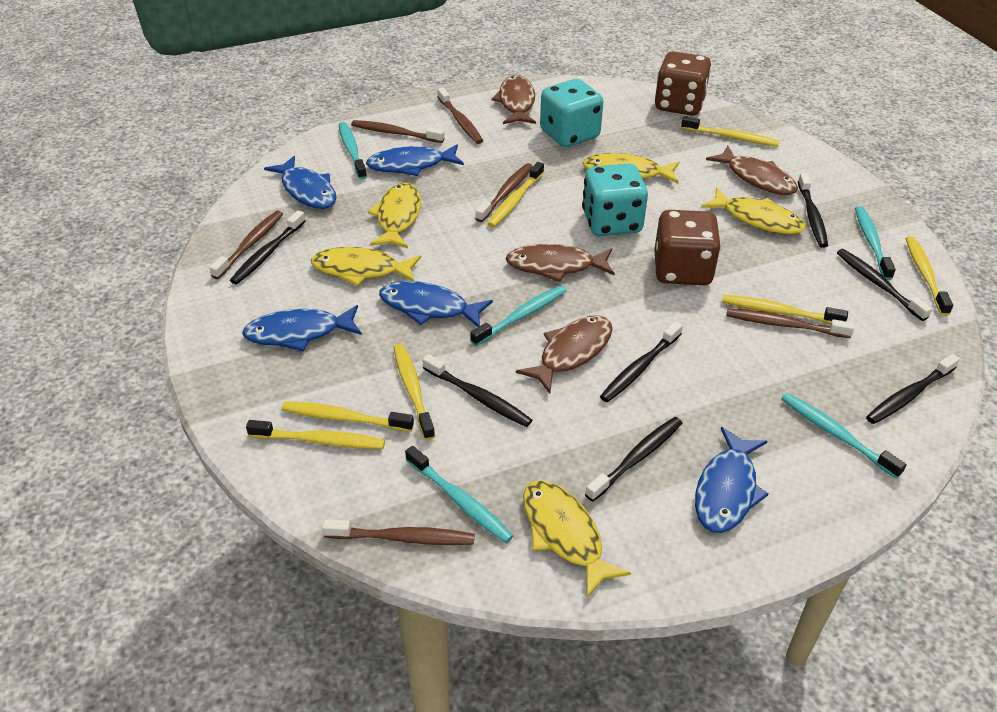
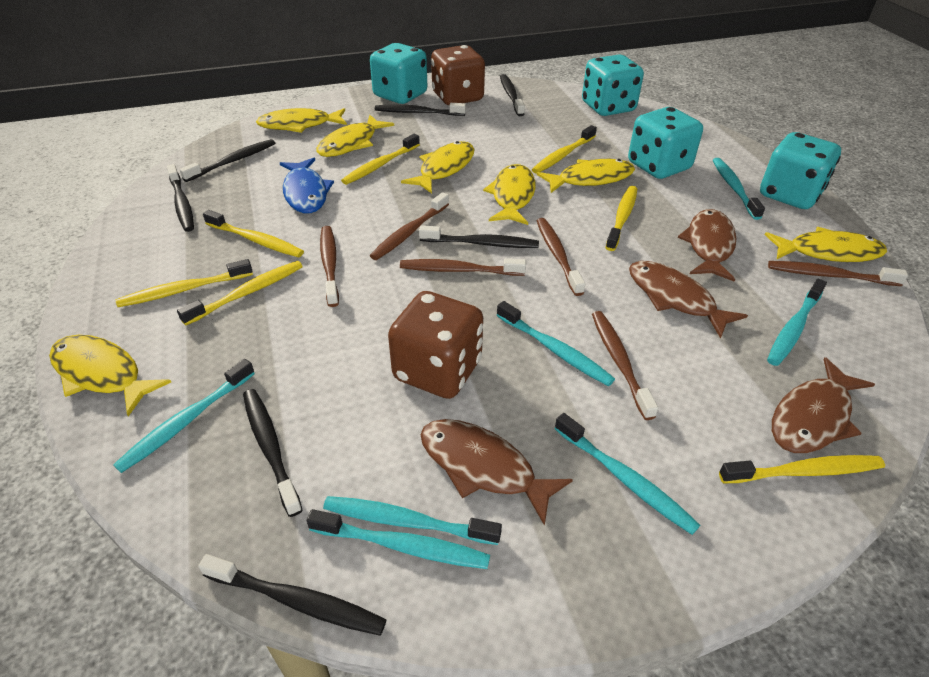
blue fish: 5 -> 1
turquoise dice: 2 -> 4
turquoise toothbrush: 5 -> 7
yellow fish: 5 -> 7

